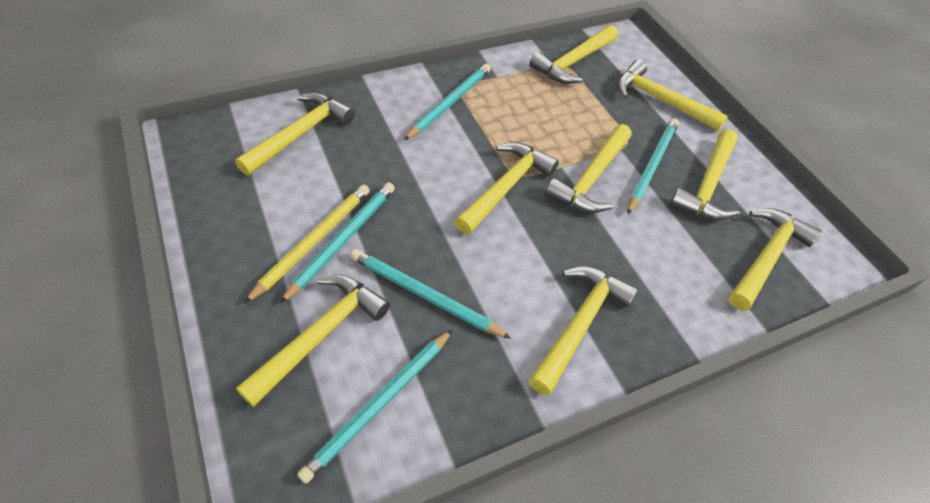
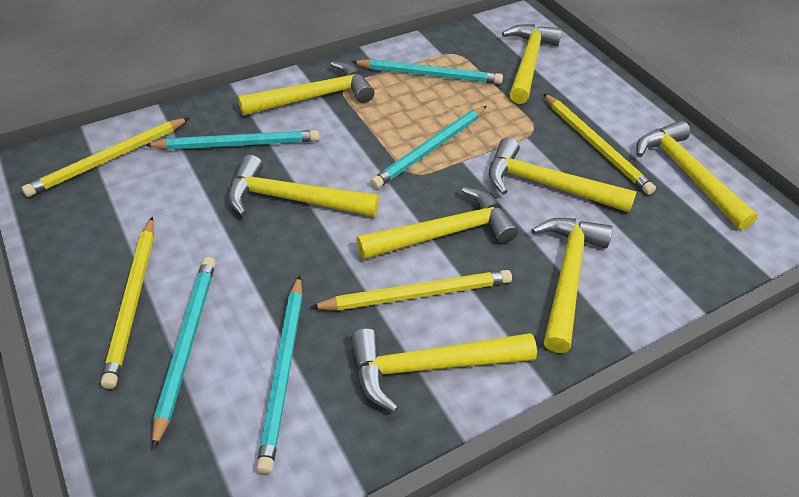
yellow hammer: 9 -> 8
yellow pencil: 1 -> 4

